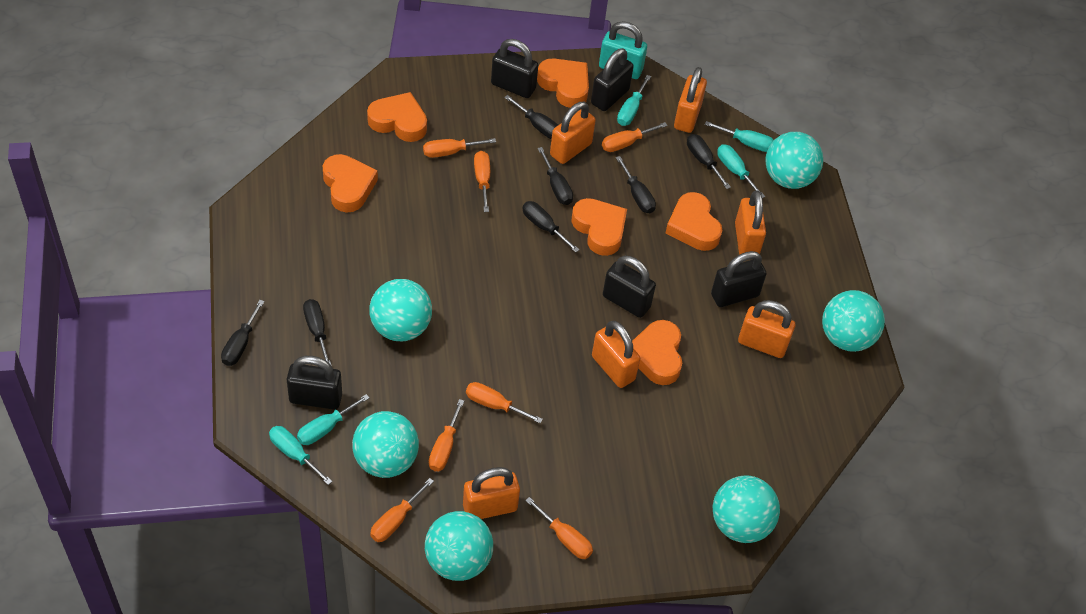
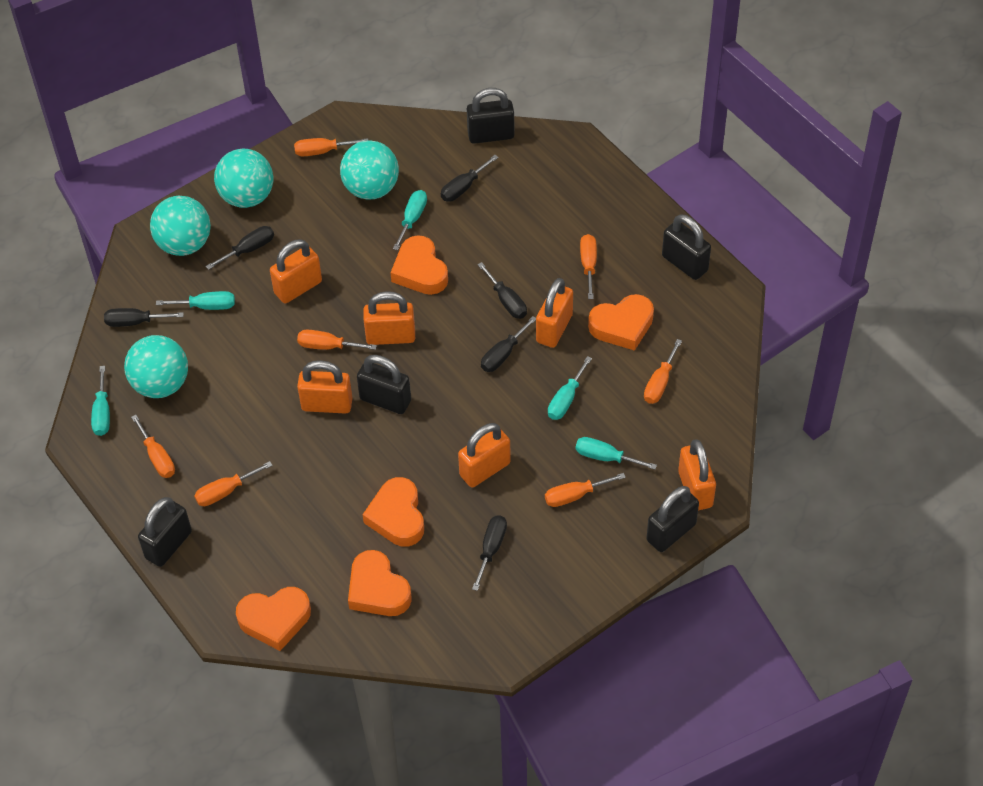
black screwdriver: 7 -> 6
orange heart: 6 -> 5
turquoise ball: 6 -> 4
turquoise padlock: 1 -> 0

